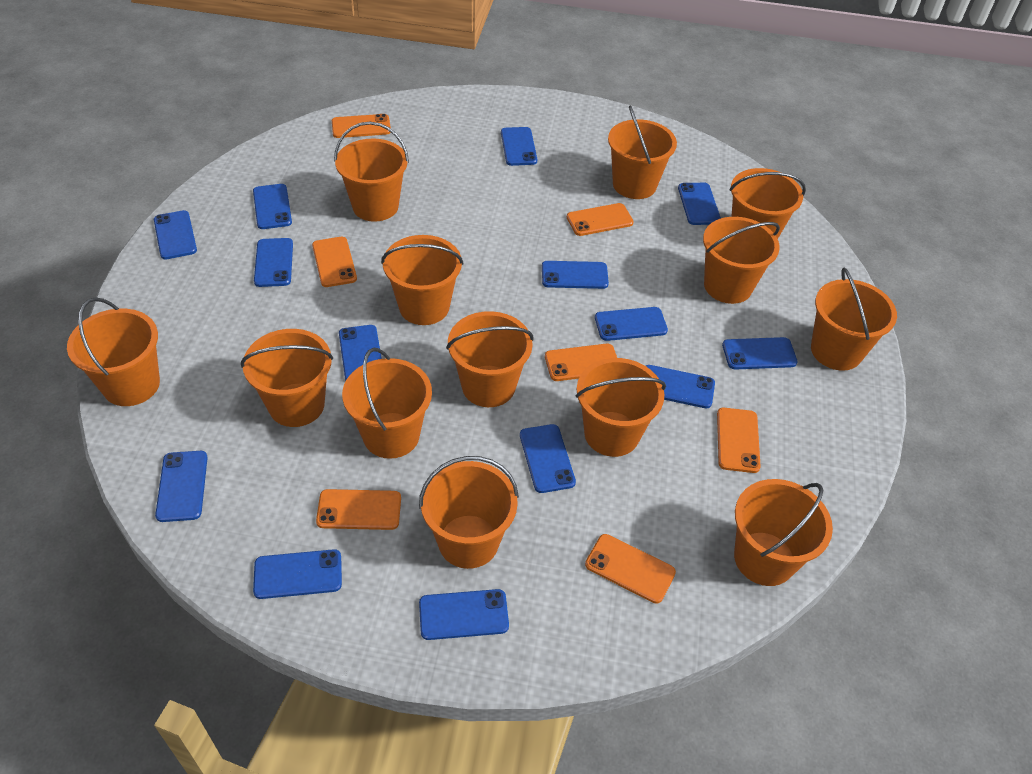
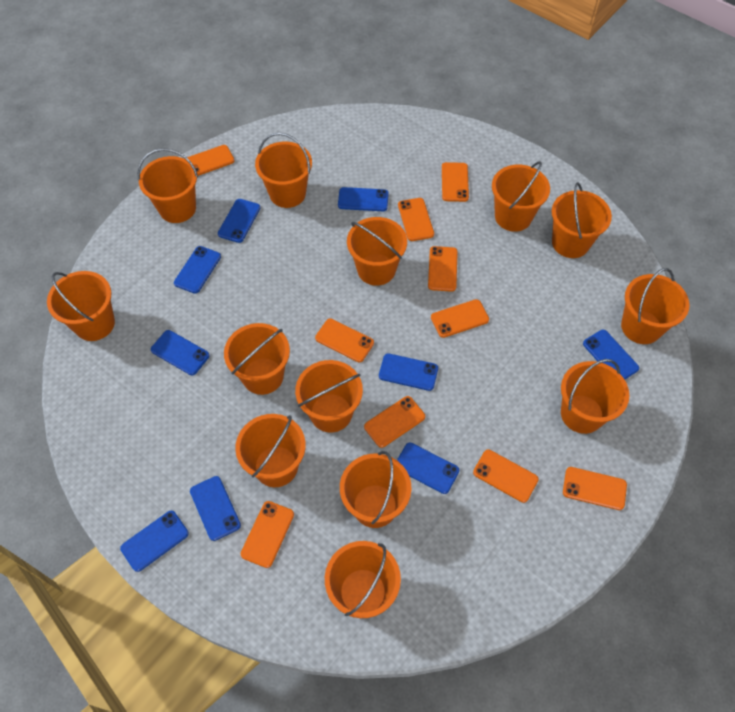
blue phone: 14 -> 9
orange phone: 7 -> 10

